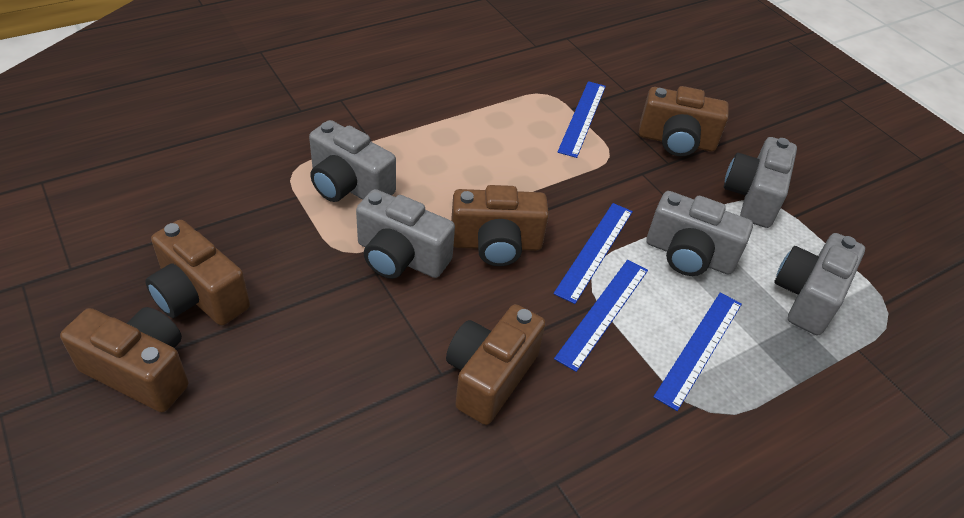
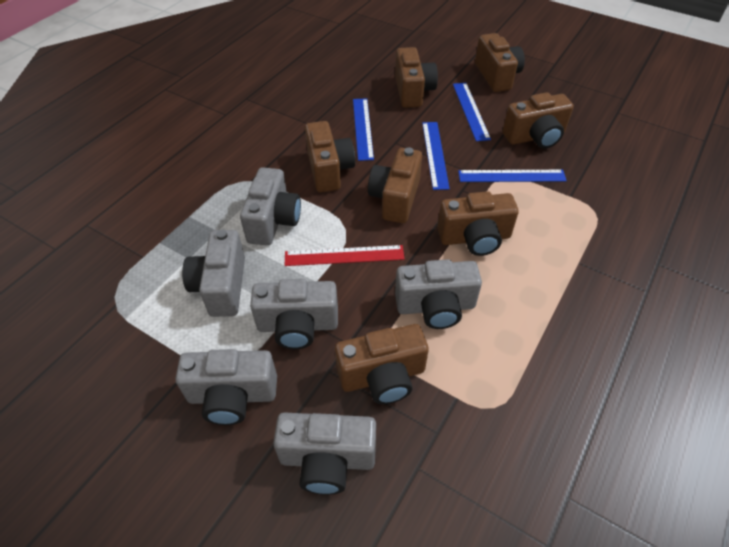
brown camera: 5 -> 7
grey camera: 5 -> 6
red ruler: 0 -> 1

